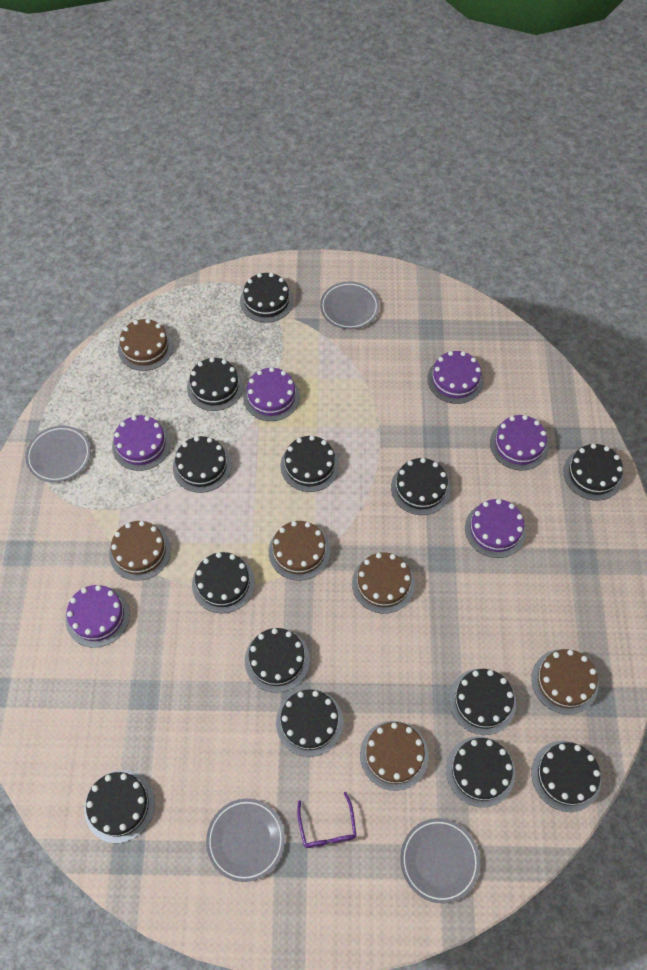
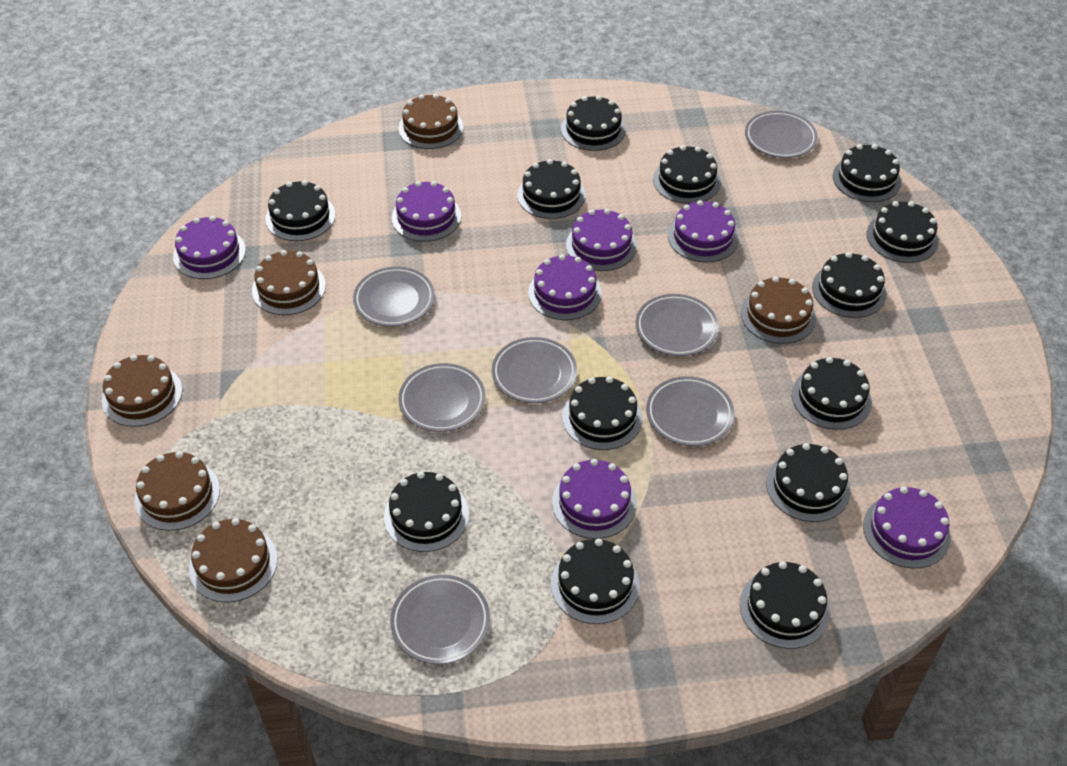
grey plate: 4 -> 7
purple cake: 6 -> 7
purple glasses: 1 -> 0

